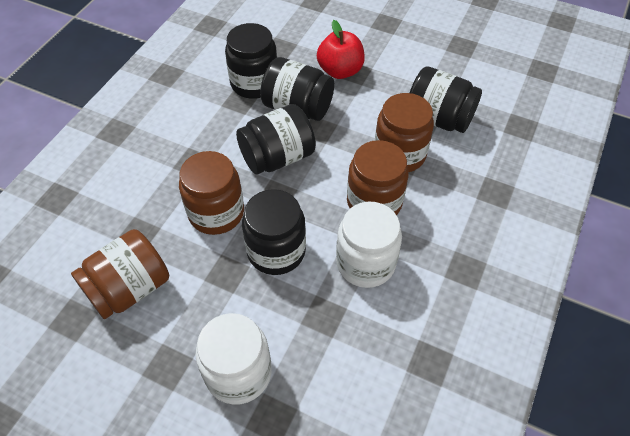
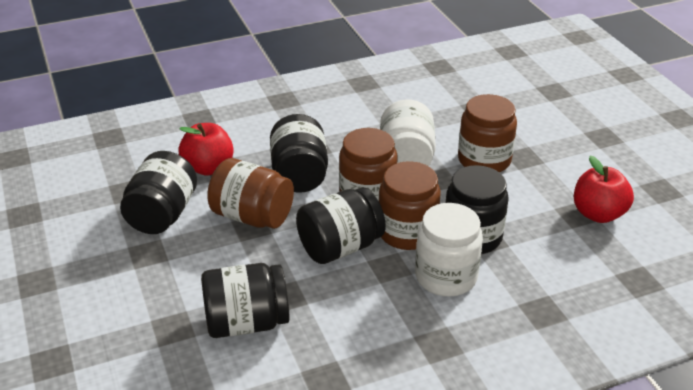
red apple: 1 -> 2

